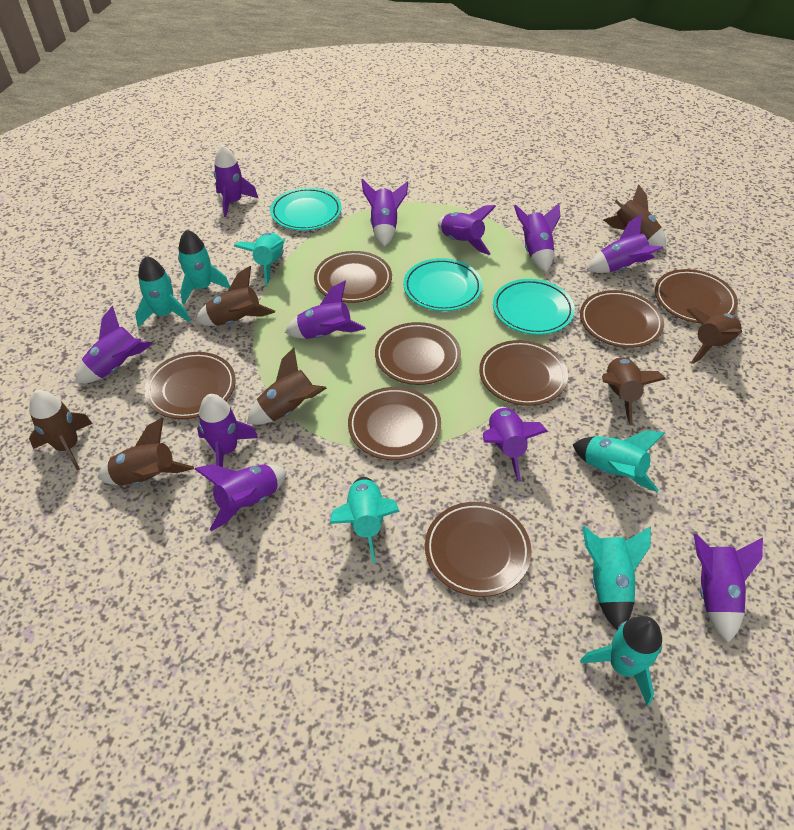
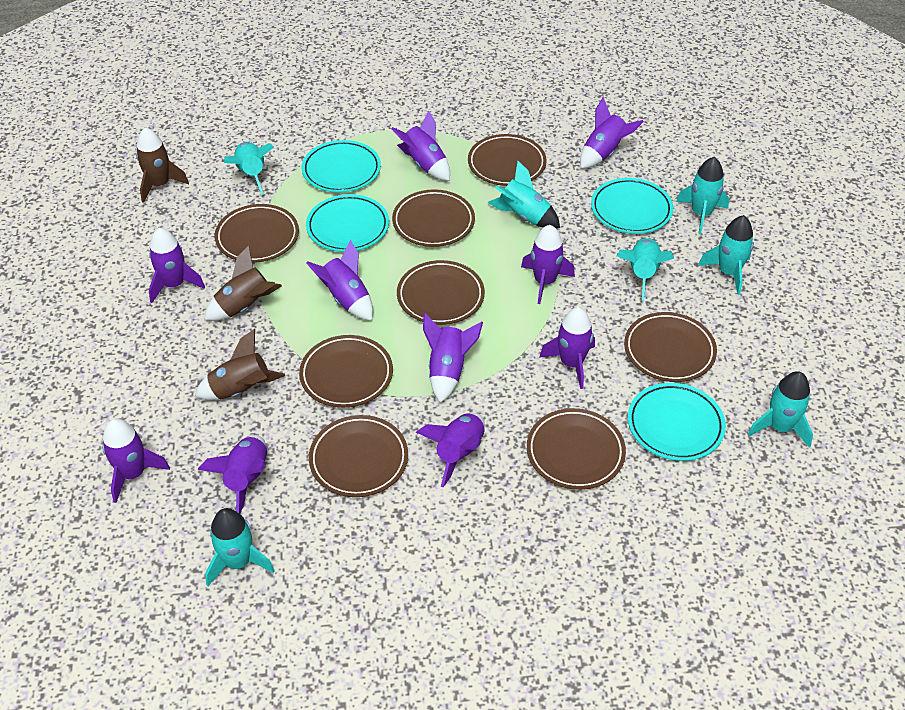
brown rocket: 7 -> 3
purple rocket: 11 -> 10
turquoise plate: 3 -> 4

